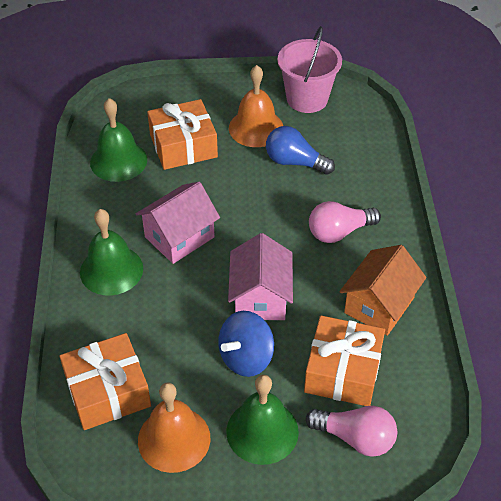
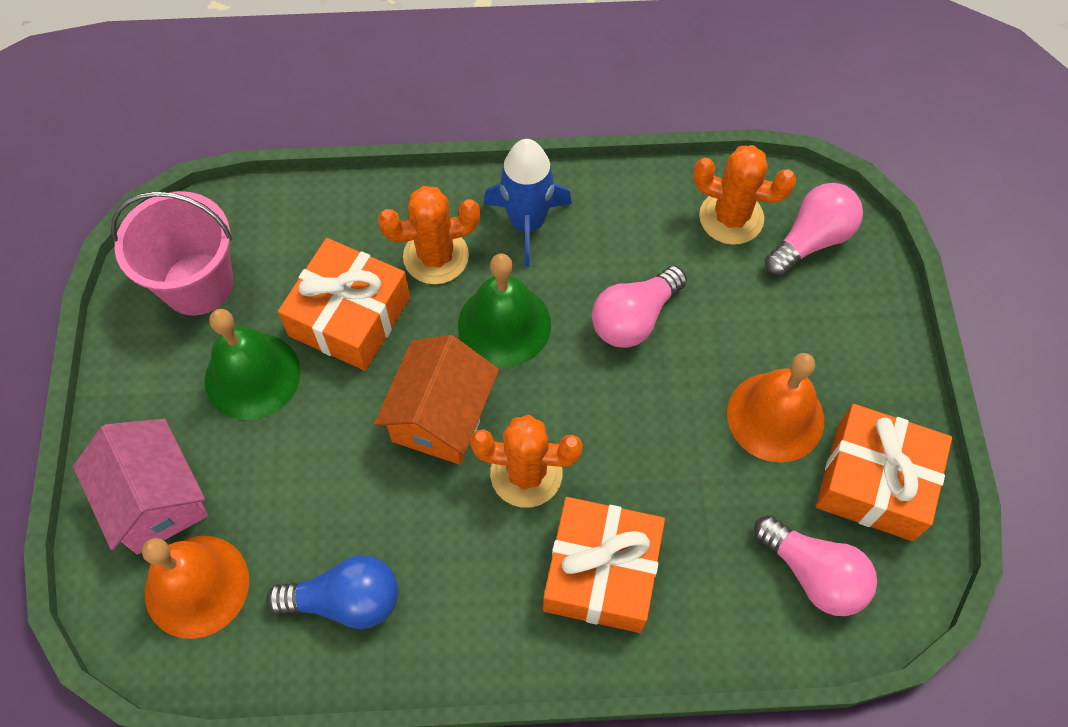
blue rocket: 0 -> 1
blue spinning top: 1 -> 0
green bell: 3 -> 2
orange cactus: 0 -> 3
pink house: 2 -> 1
pink light bulb: 2 -> 3

